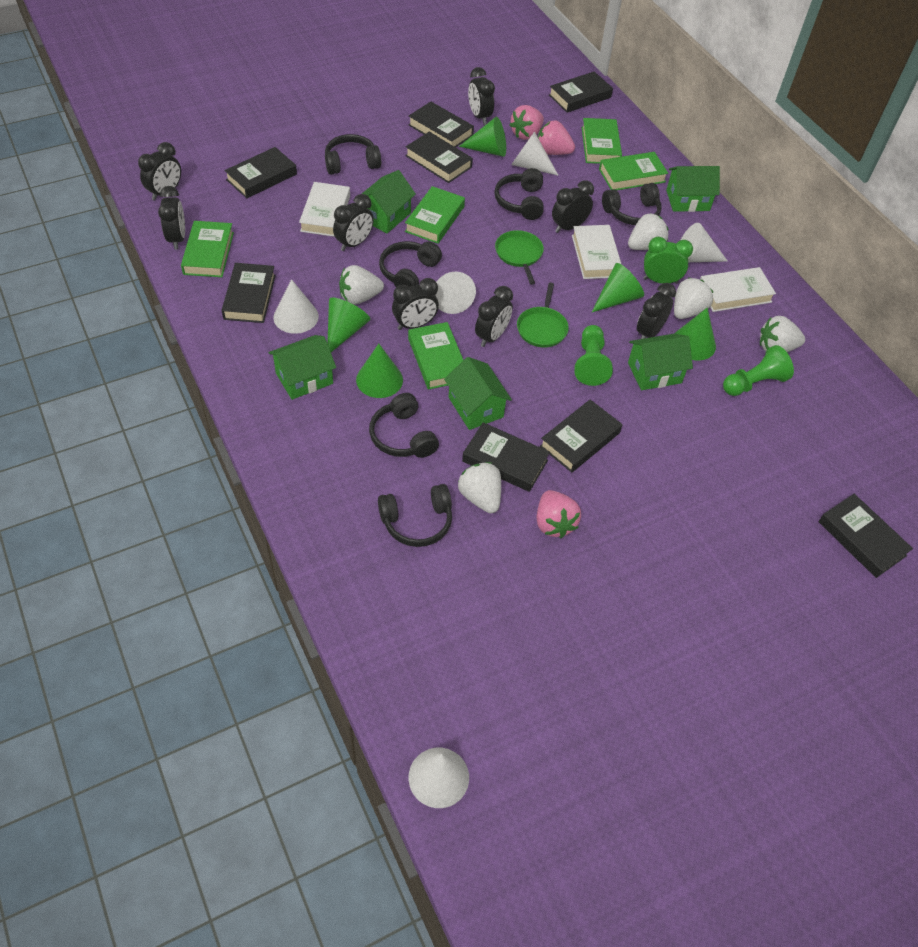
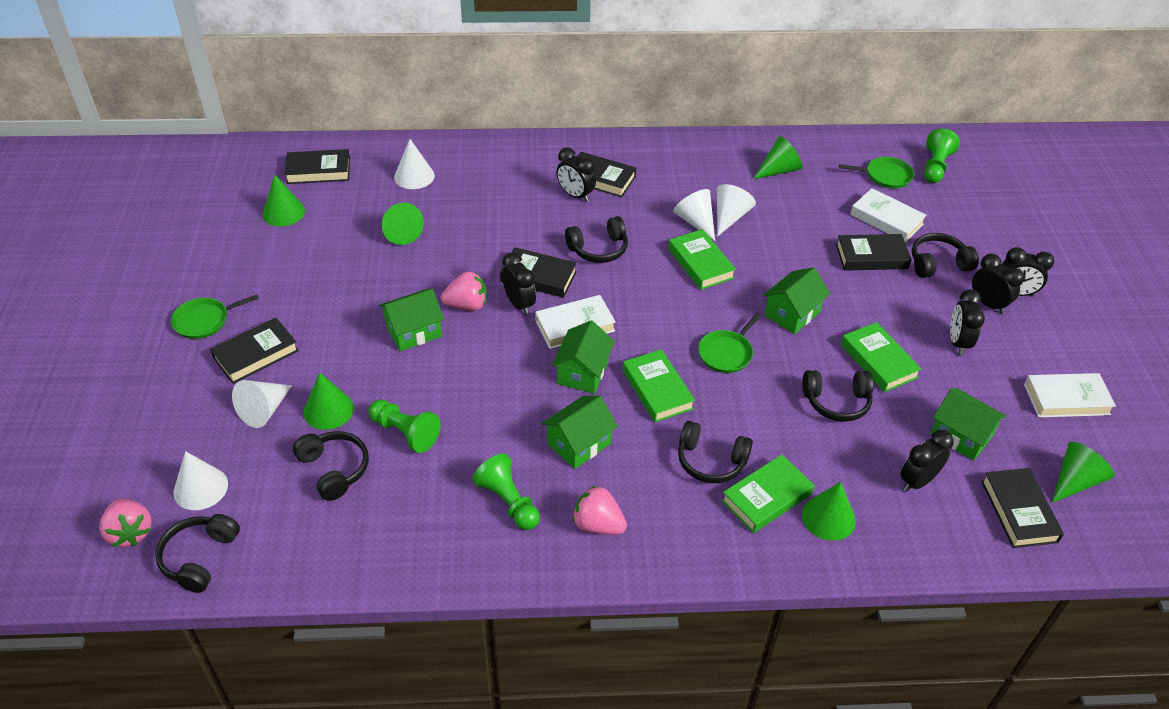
black book: 8 -> 6
black clock: 8 -> 6
green book: 5 -> 4
green clock: 1 -> 0
green cone: 5 -> 6
green pan: 2 -> 3
green pawn: 2 -> 3
white strawberry: 5 -> 0

